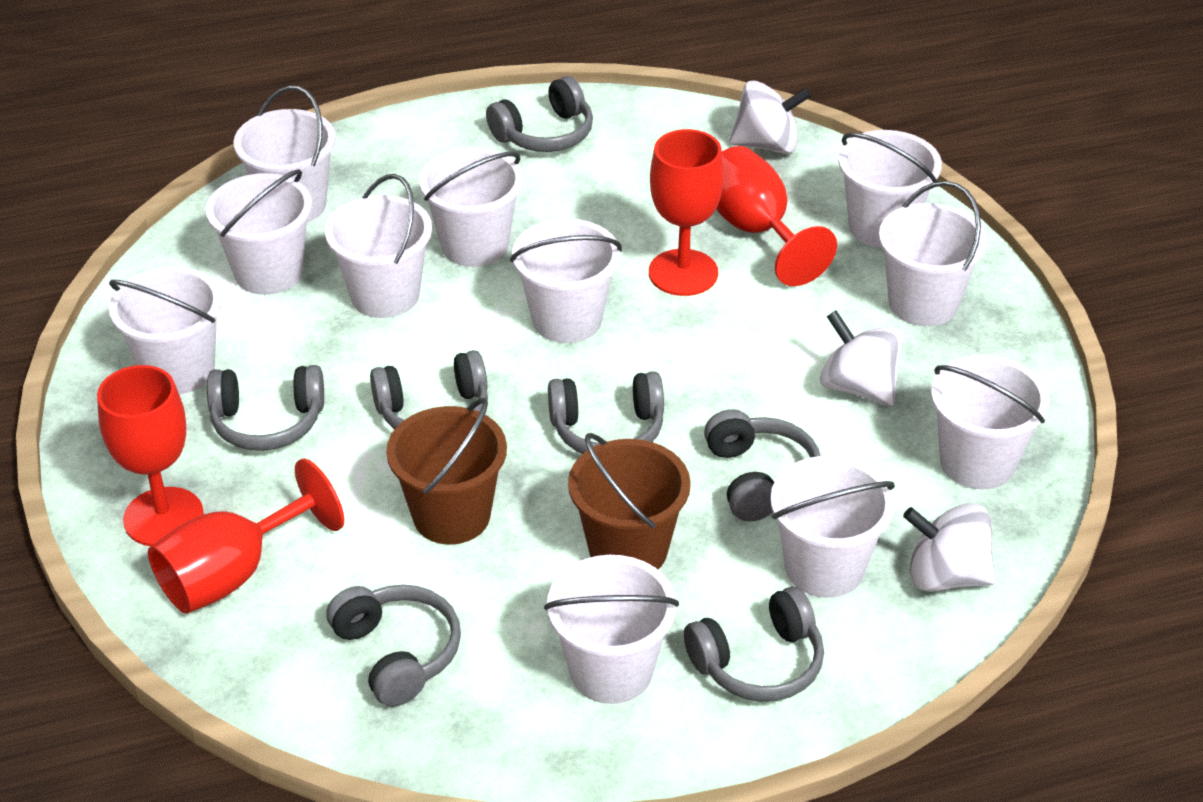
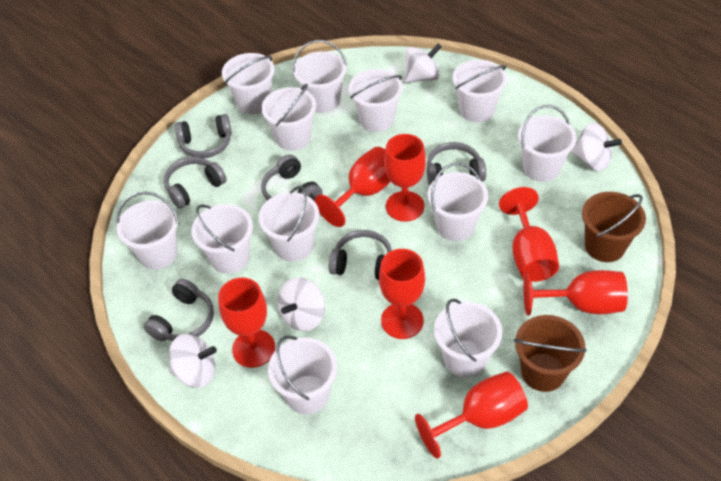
grey headphones: 7 -> 6
red goblet: 4 -> 7
white bucket: 11 -> 12
white spinning top: 3 -> 4

